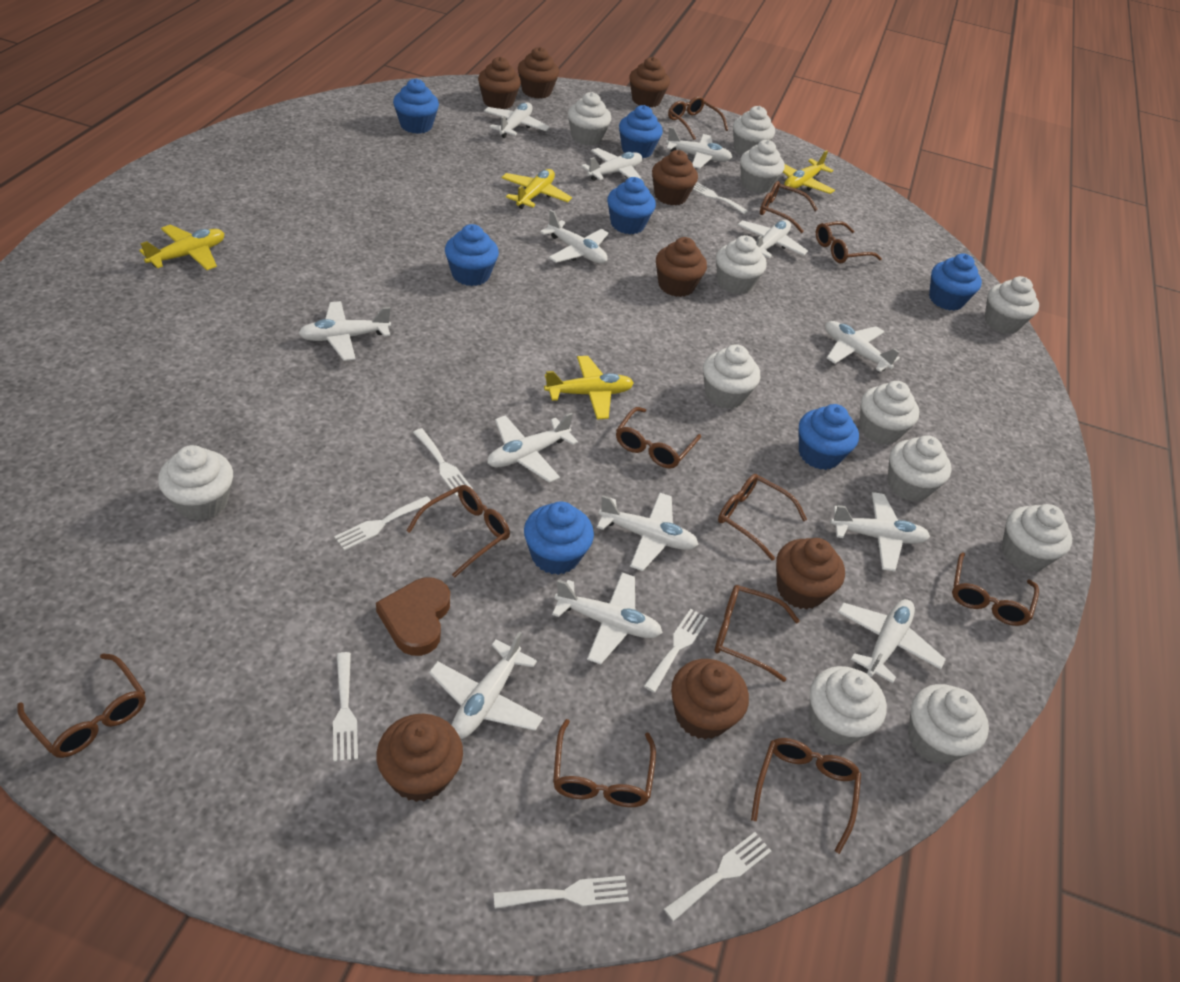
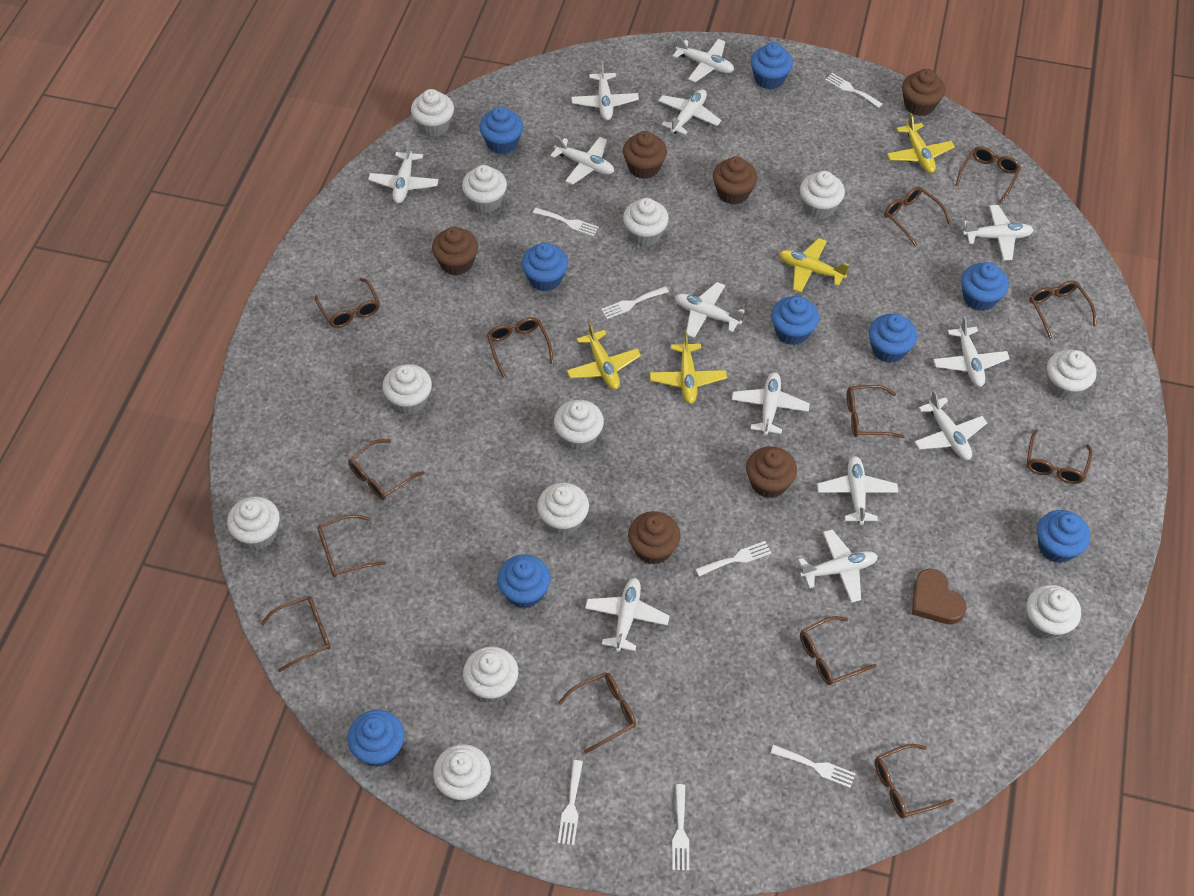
blue cupcake: 7 -> 9
brown cupcake: 8 -> 6
brown glasses: 11 -> 13

